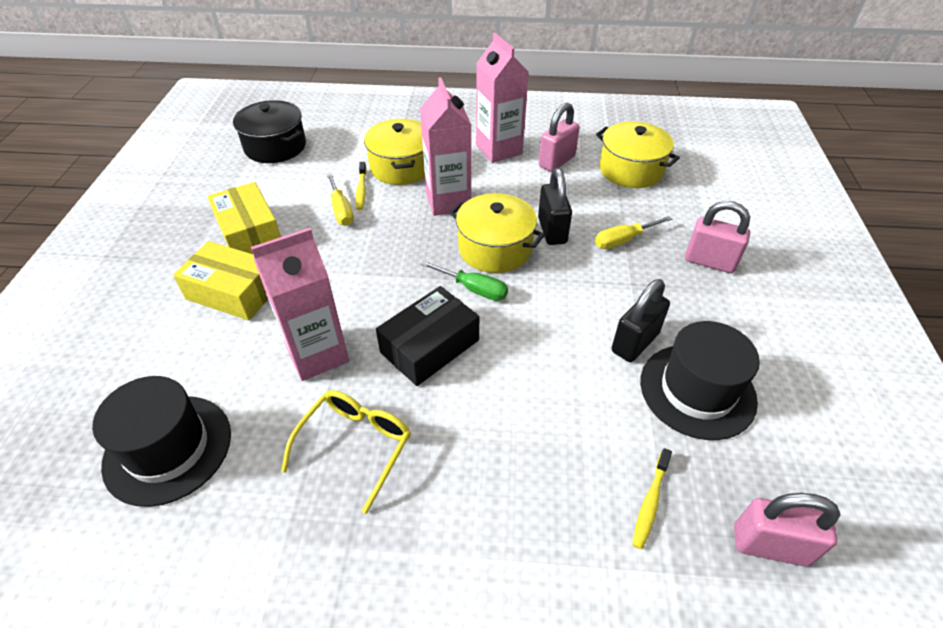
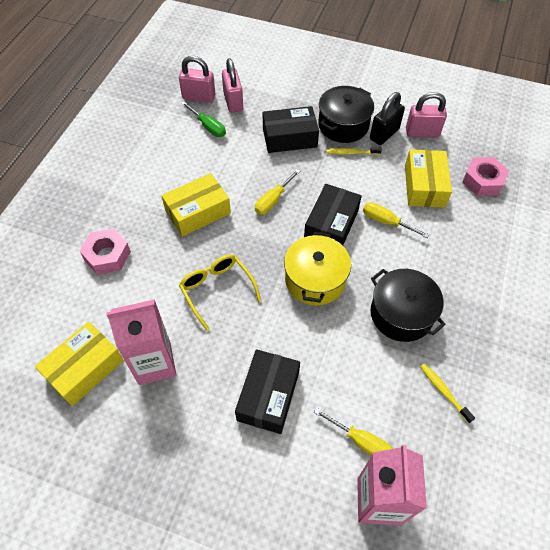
black box: 1 -> 3
black hat: 2 -> 0
black padlock: 2 -> 1
black pot: 1 -> 2
pink carton: 3 -> 2
pink nut: 0 -> 2
yellow box: 2 -> 3
yellow pot: 3 -> 1
yellow screwdriver: 2 -> 3

